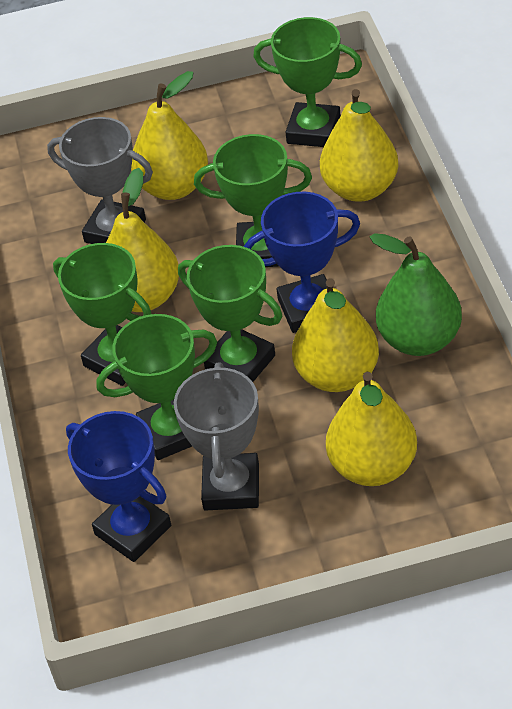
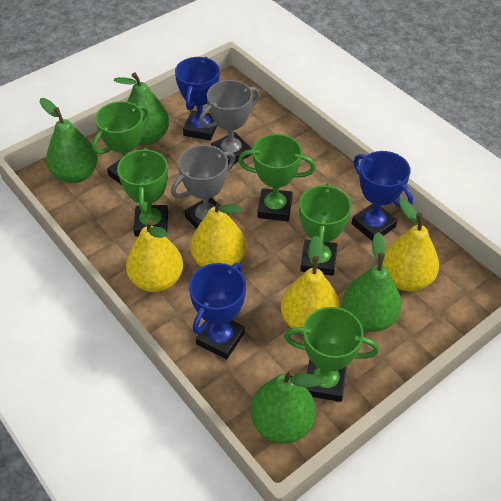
blue trophy: 2 -> 3
green pear: 1 -> 4
yellow pear: 5 -> 4

